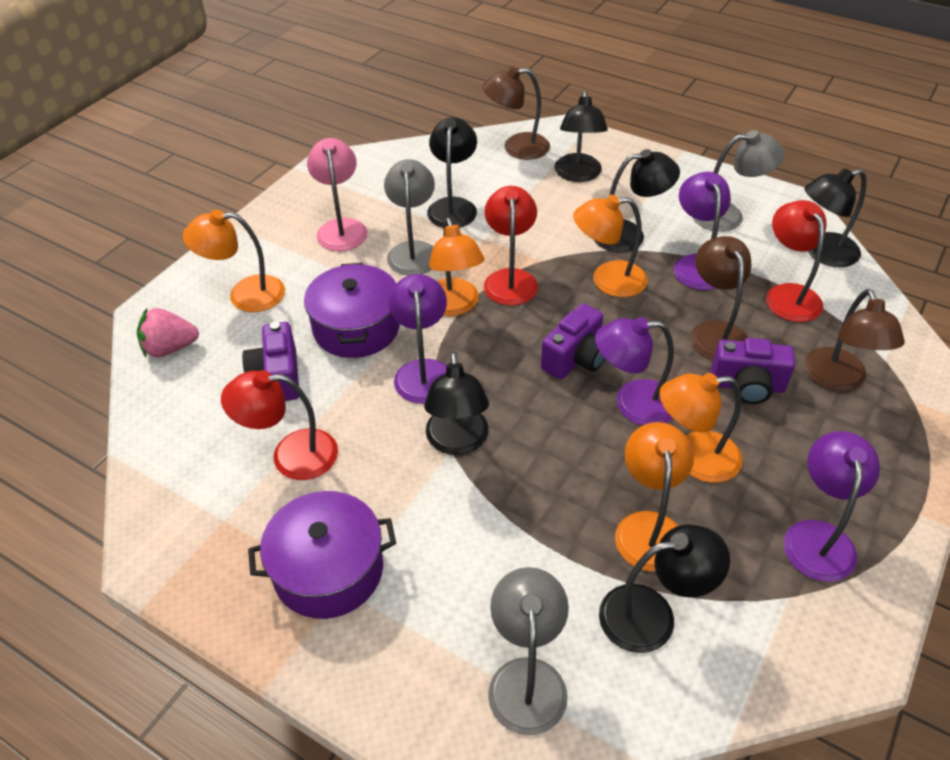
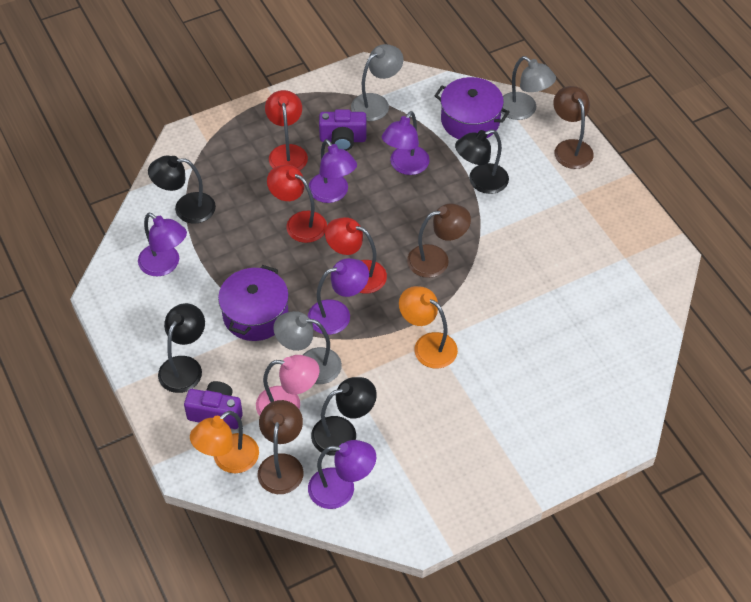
black lamp: 6 -> 4
orange lamp: 5 -> 2
pink strawberry: 1 -> 0
purple camera: 3 -> 2
purple lamp: 4 -> 5

